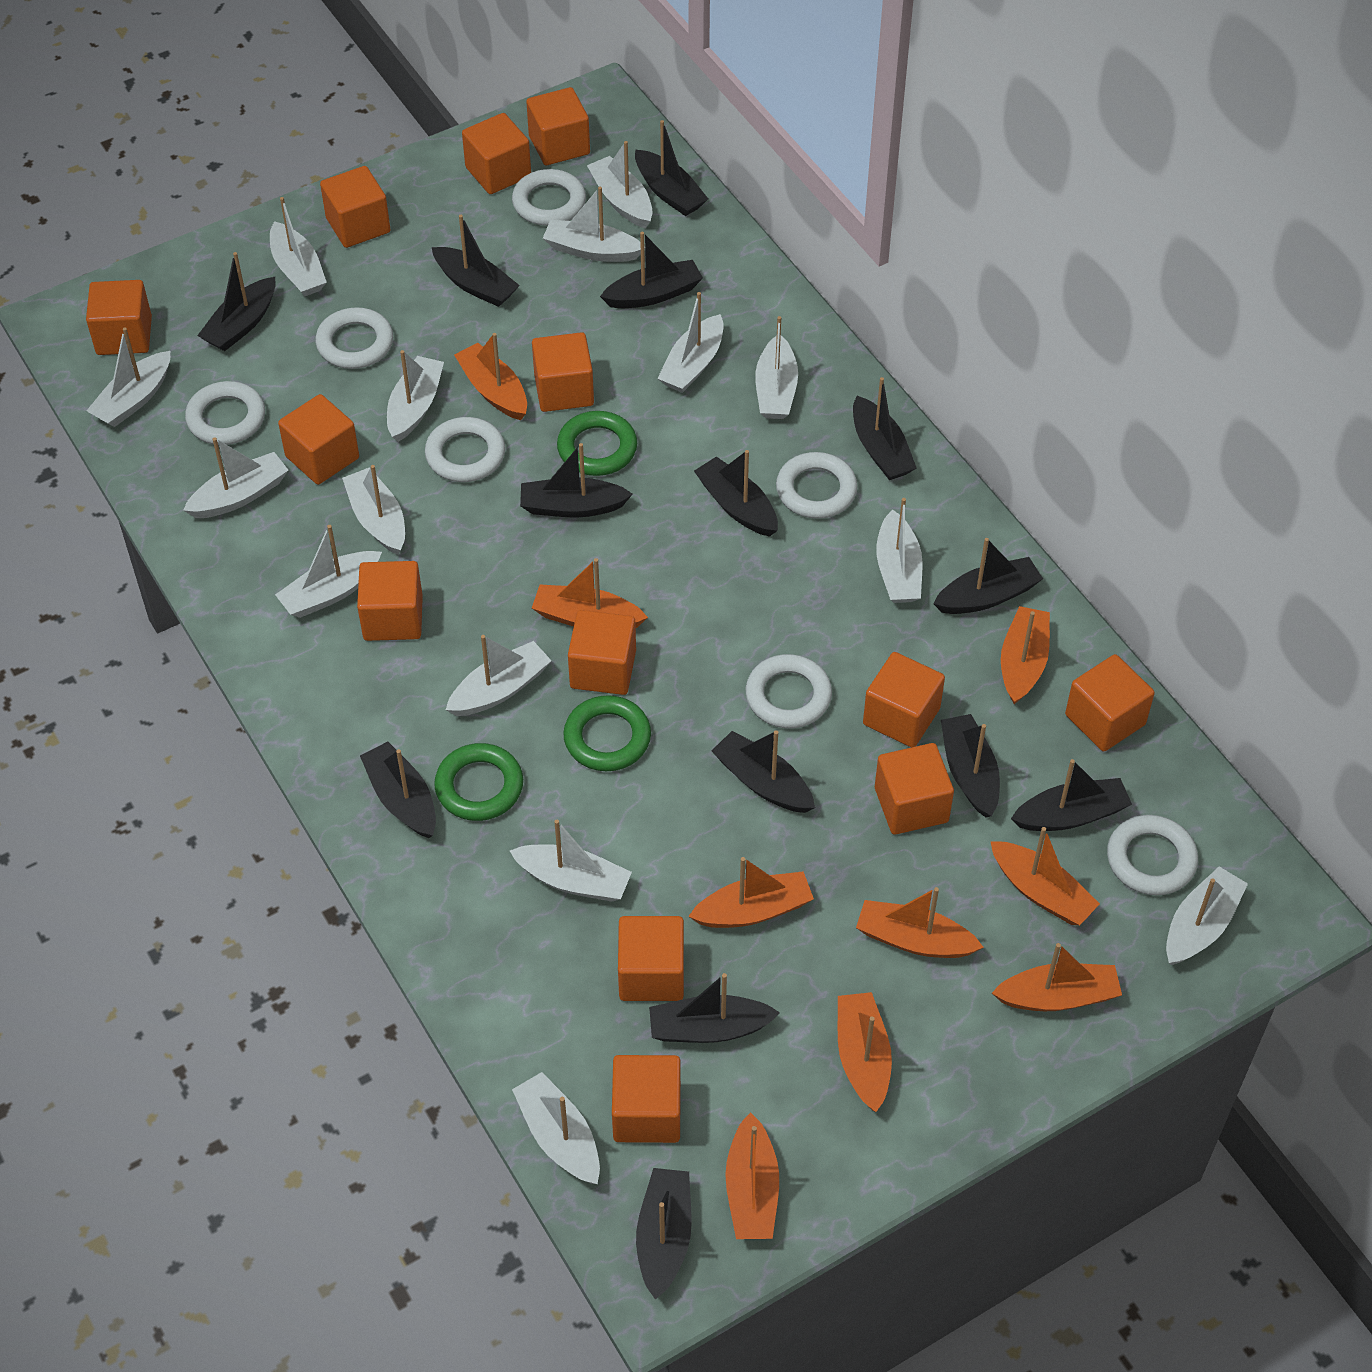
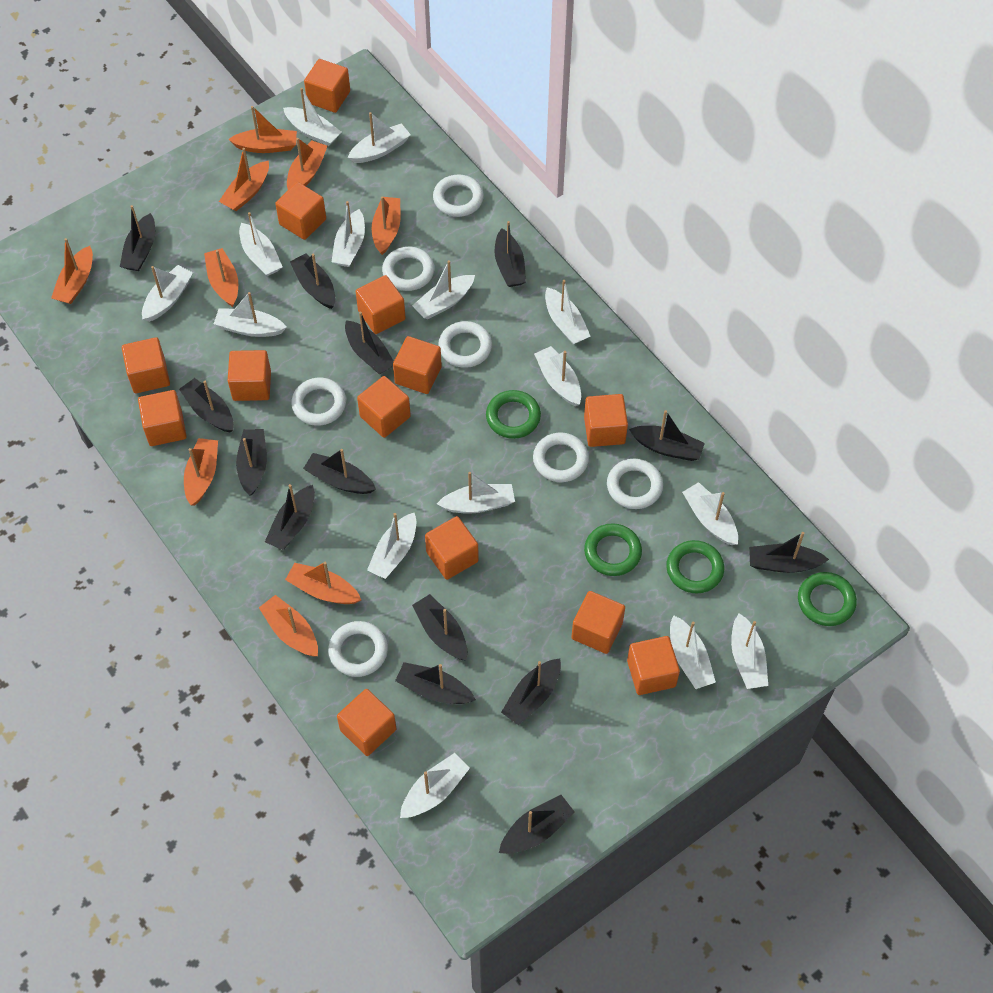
green ring: 3 -> 4

